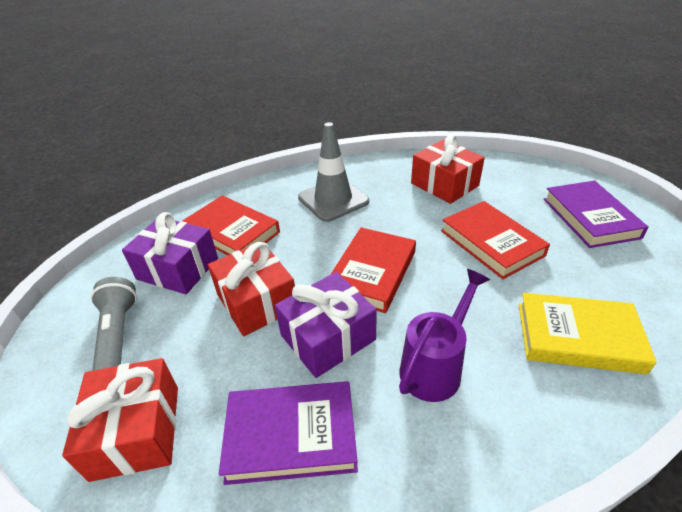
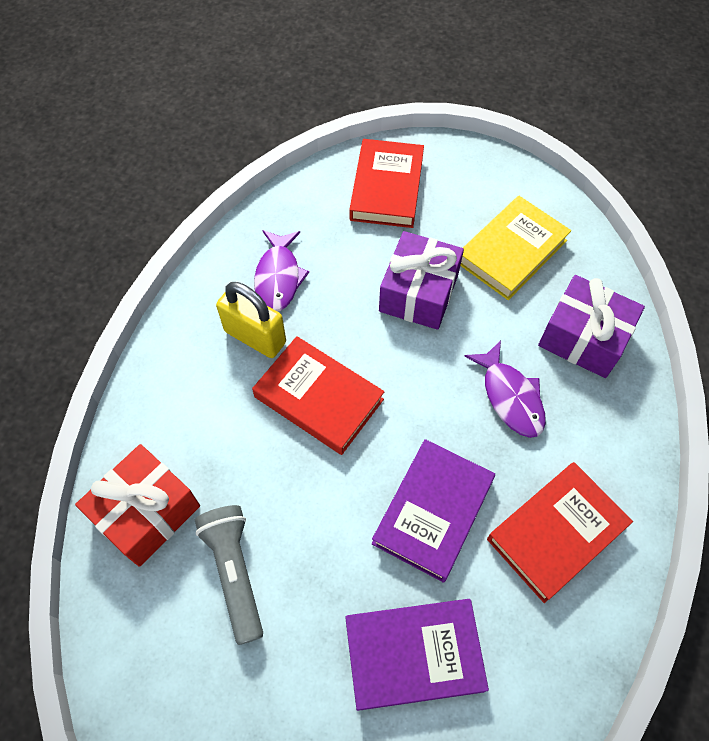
grey traffic cone: 1 -> 0
purple fish: 0 -> 2
purple watering can: 1 -> 0
red gift: 3 -> 1
yellow padlock: 0 -> 1

